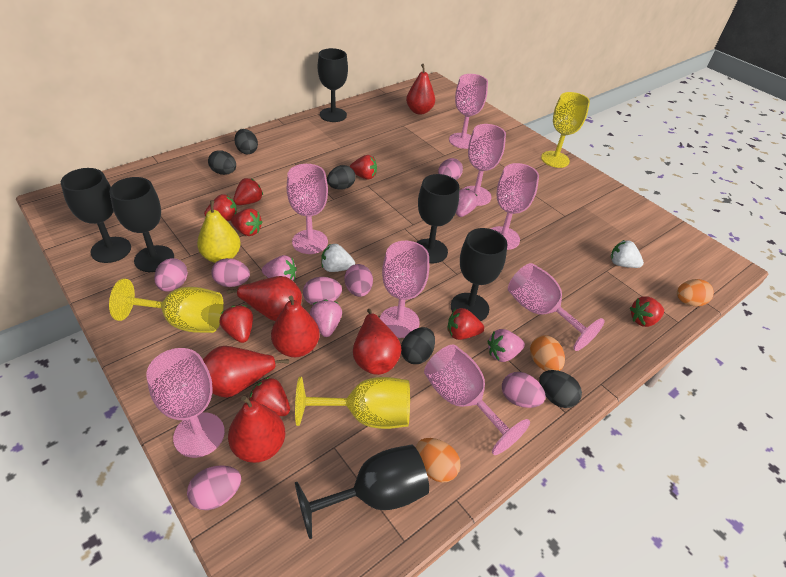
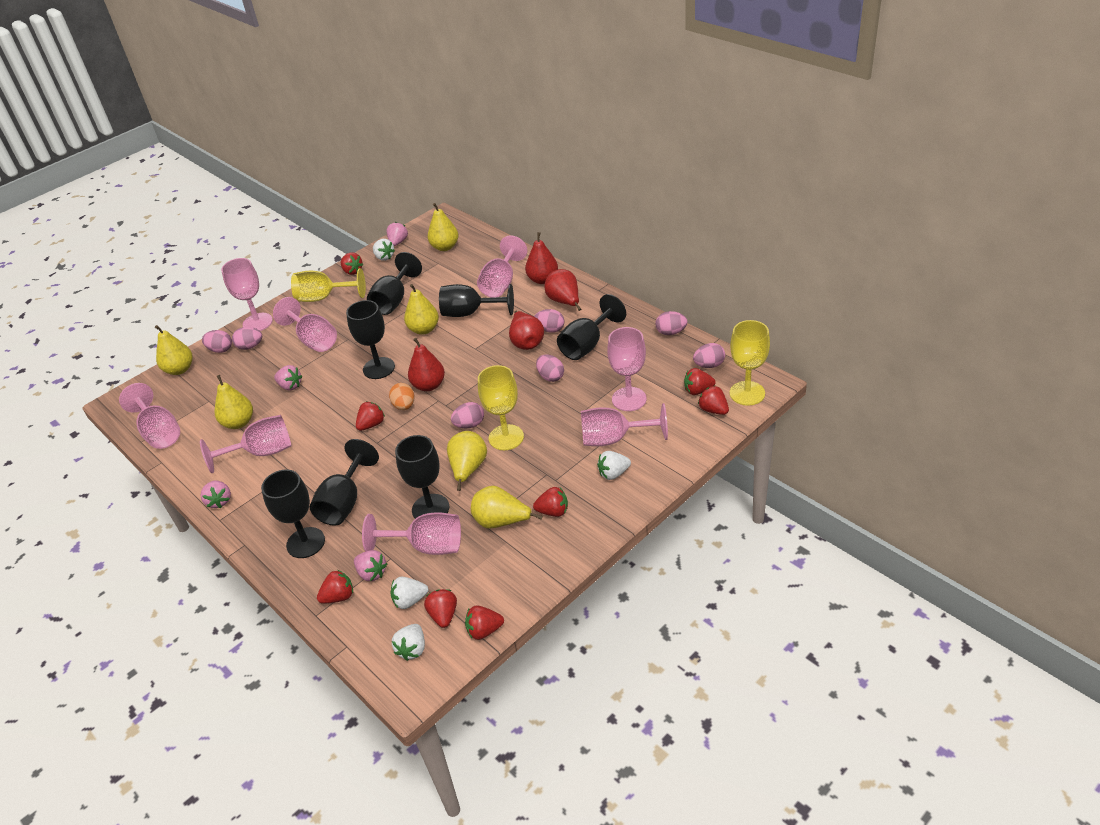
black egg: 5 -> 0
black goblet: 6 -> 7
orange egg: 3 -> 1
red pear: 6 -> 4
white strawberry: 2 -> 4
yellow pear: 1 -> 6

